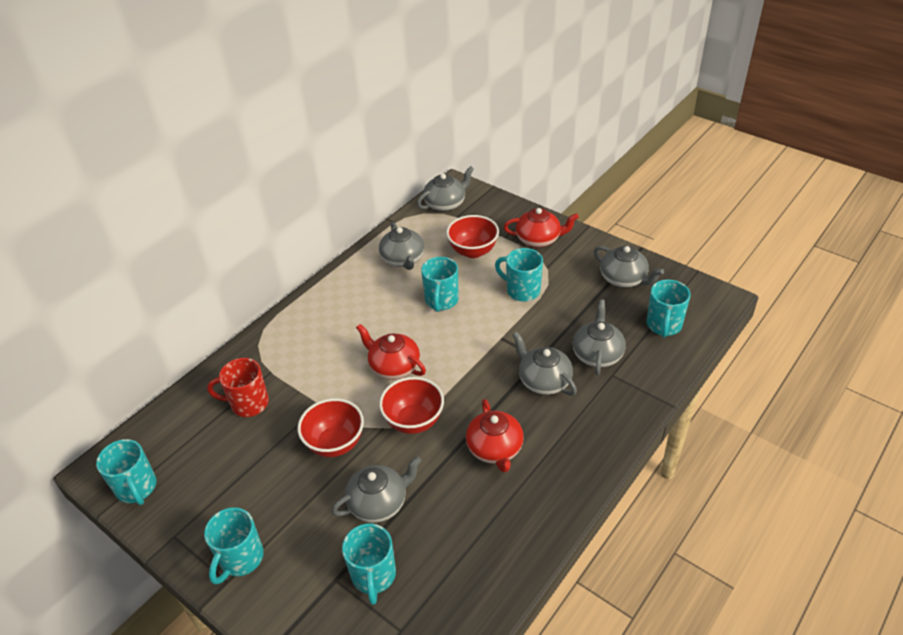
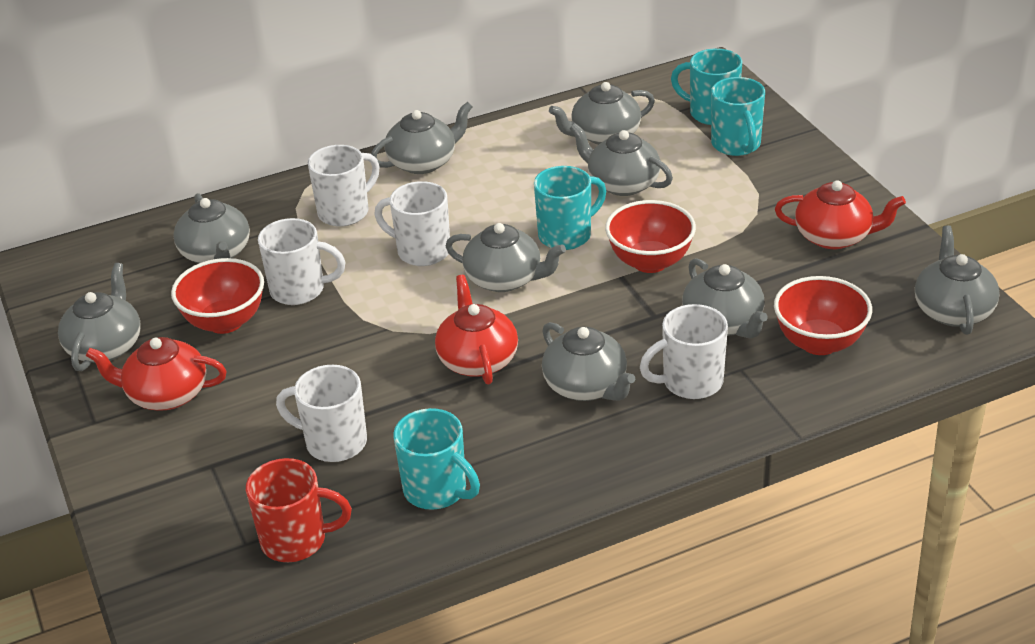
grey teapot: 6 -> 9
turquoise mug: 6 -> 4
white mug: 0 -> 5

